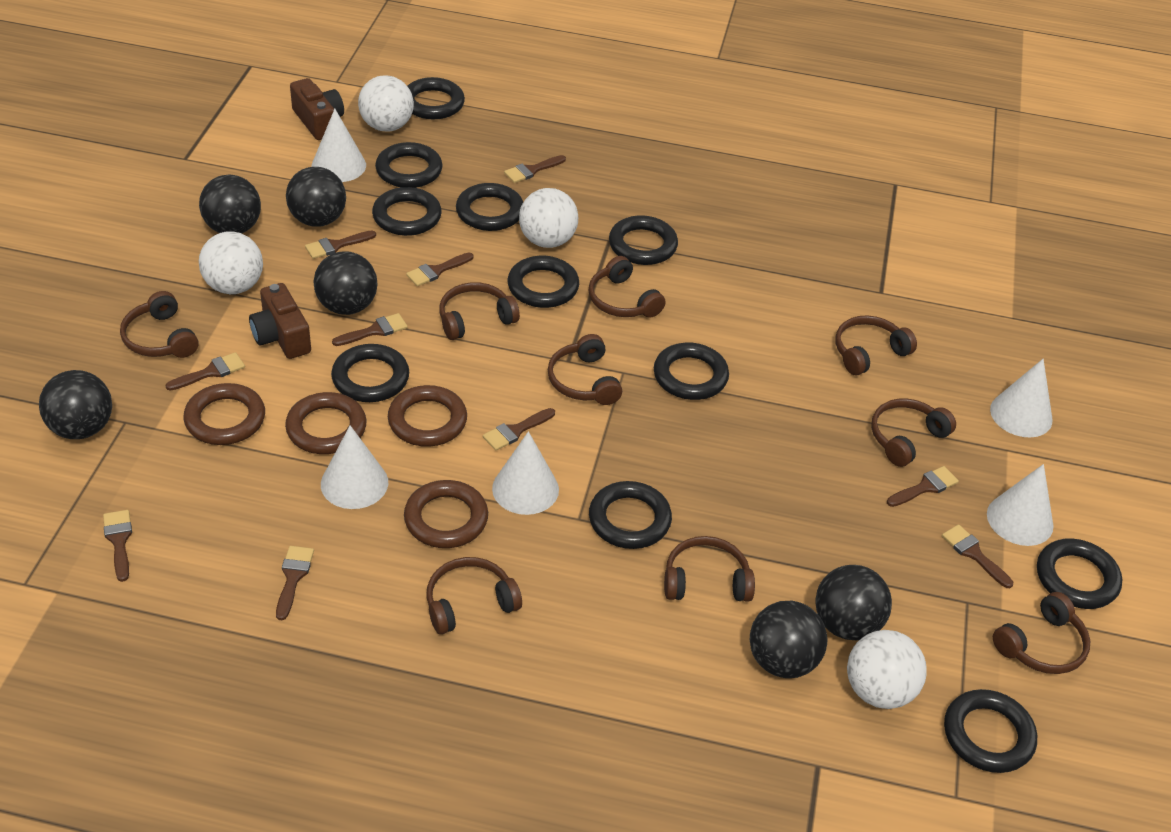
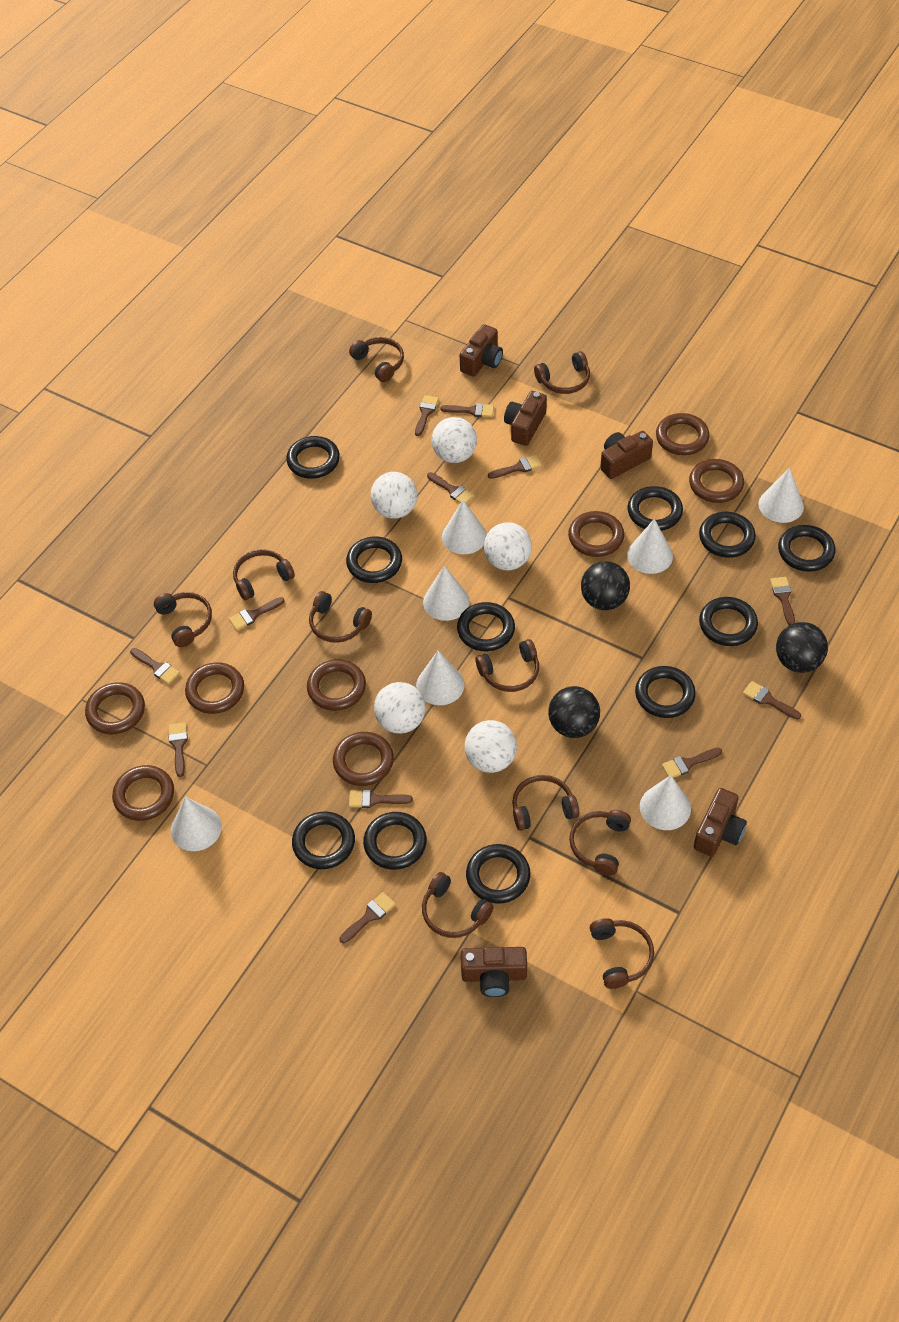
black ball: 6 -> 3
brown brush: 10 -> 12
brown camera: 2 -> 5
brown headphones: 9 -> 10
brown ring: 4 -> 8
white ball: 4 -> 5
white cone: 5 -> 7

